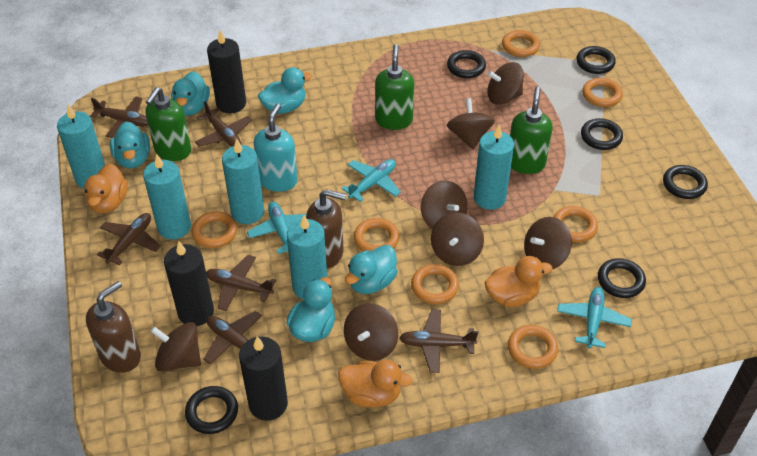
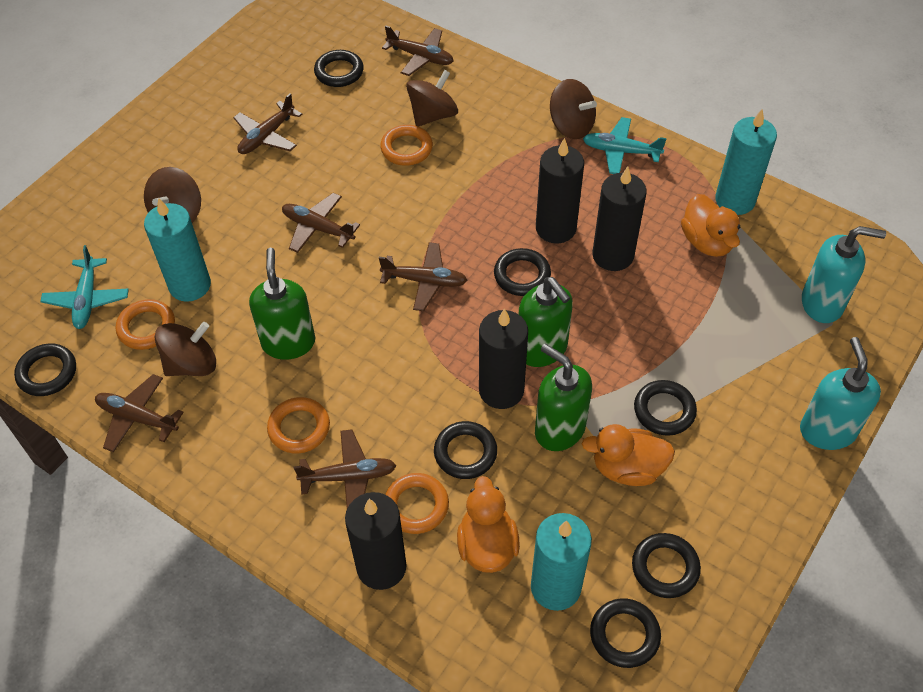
black candle: 3 -> 4
black ring: 6 -> 7
brown soap dispenser: 2 -> 0
brown spinning top: 7 -> 4
orange ring: 7 -> 4
turquoise candle: 5 -> 3
turquoise duck: 5 -> 0
turquoise plane: 3 -> 2
turquoise soap dispenser: 1 -> 2

